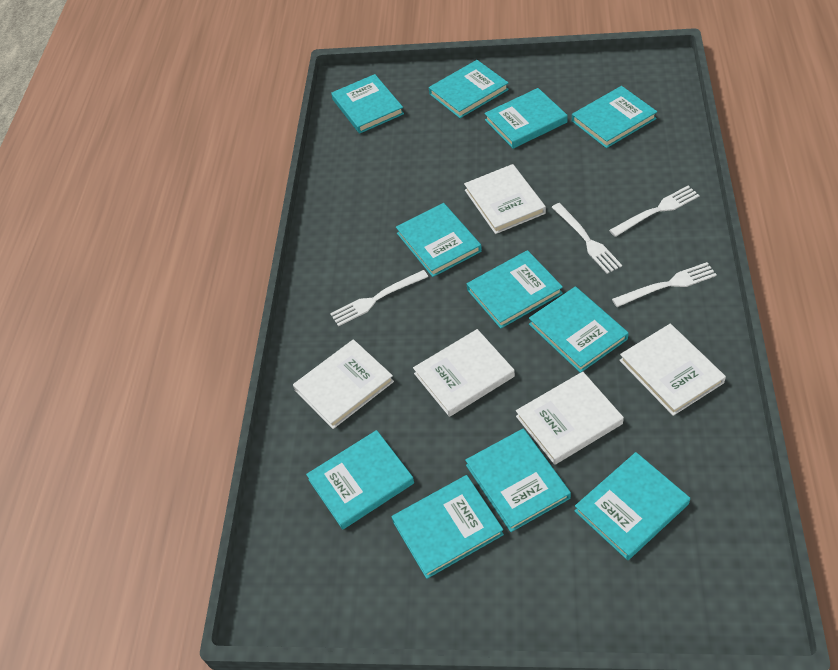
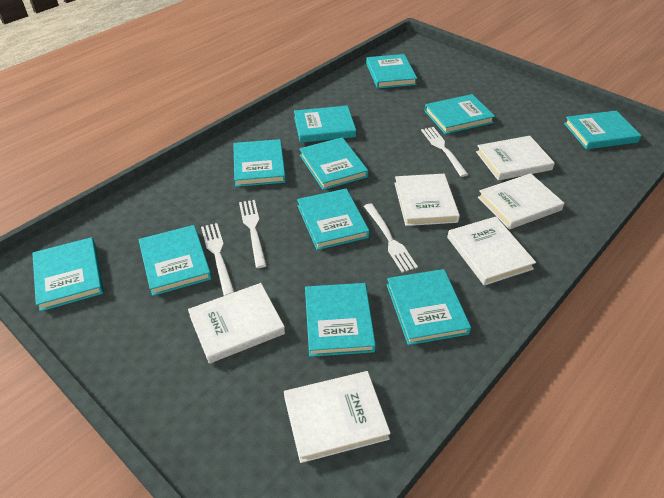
white book: 5 -> 6

